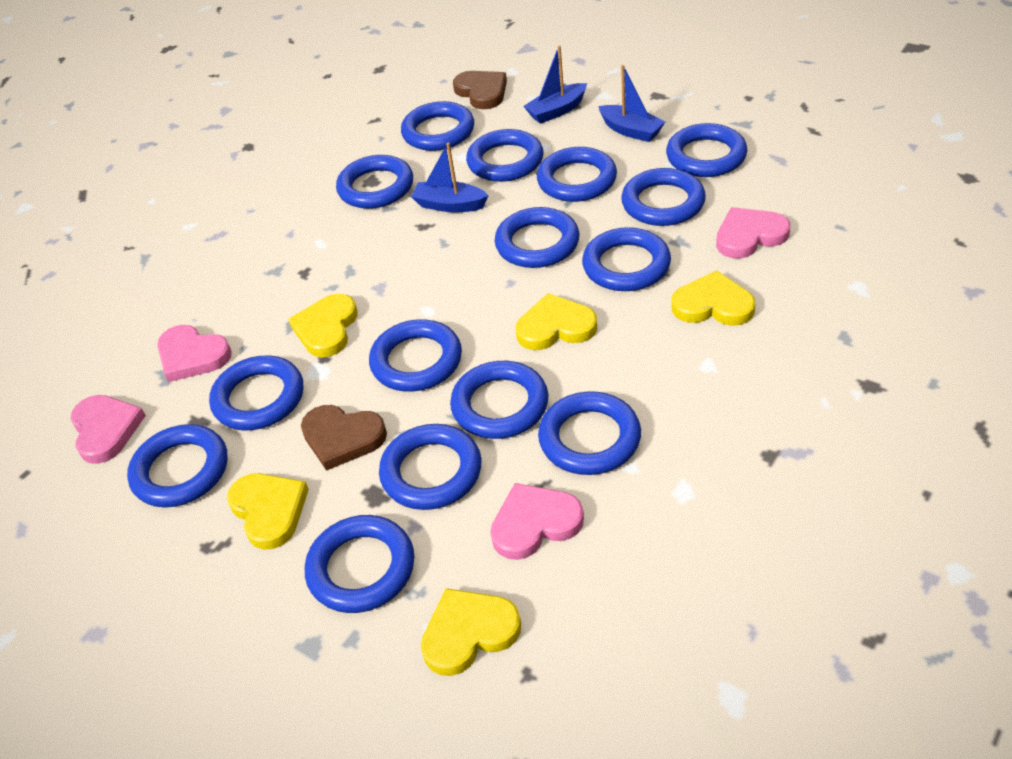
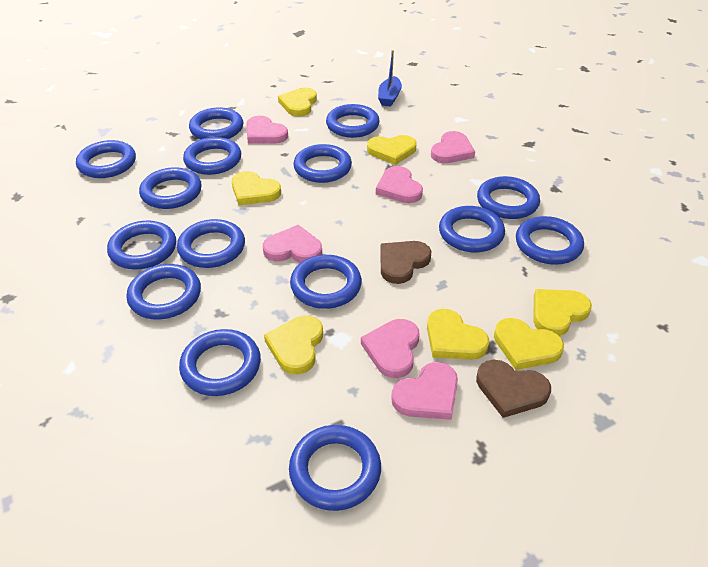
blue boat: 3 -> 1
pink heart: 4 -> 6
yellow heart: 5 -> 7

